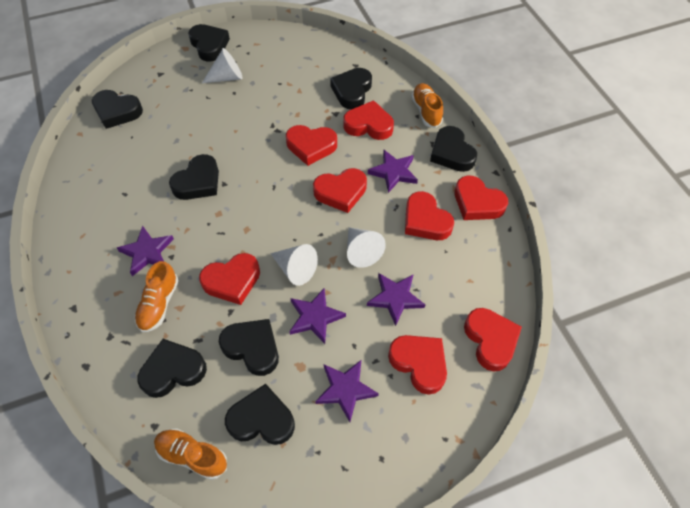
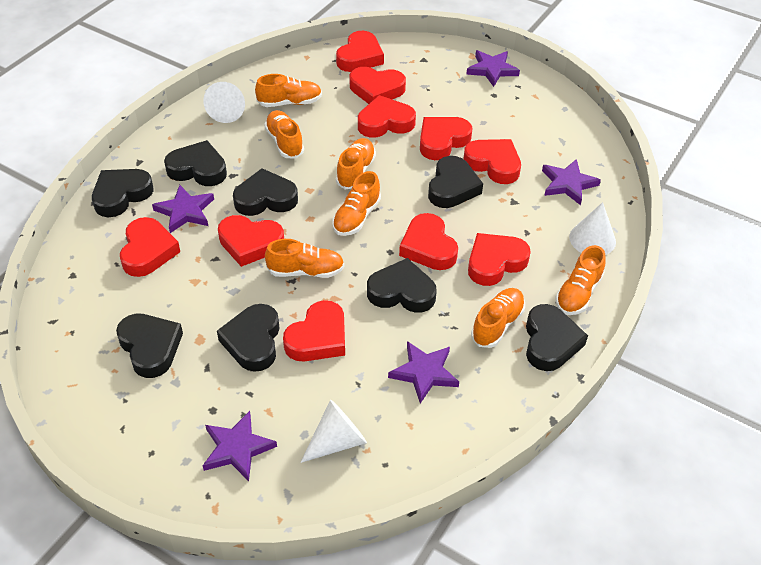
orange shoe: 3 -> 7
red heart: 8 -> 10

